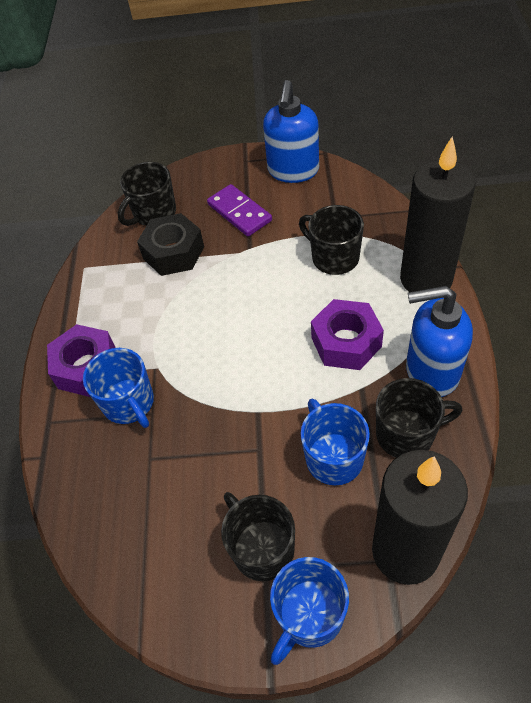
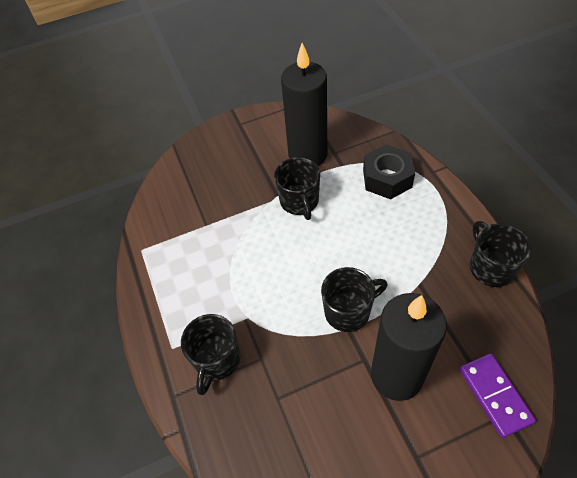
blue mug: 3 -> 0
blue soap dispenser: 2 -> 0
purple nut: 2 -> 0

